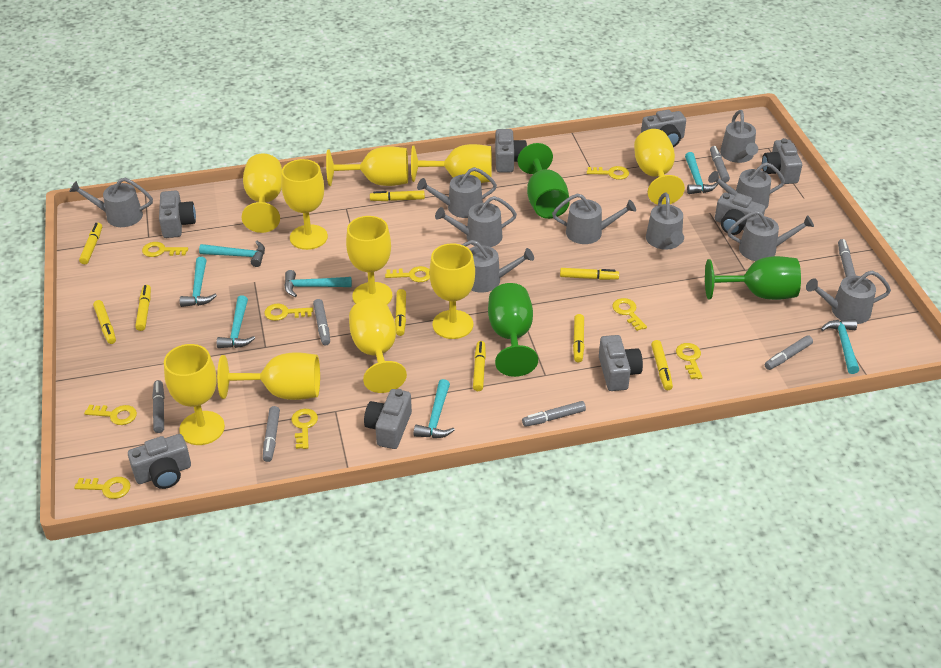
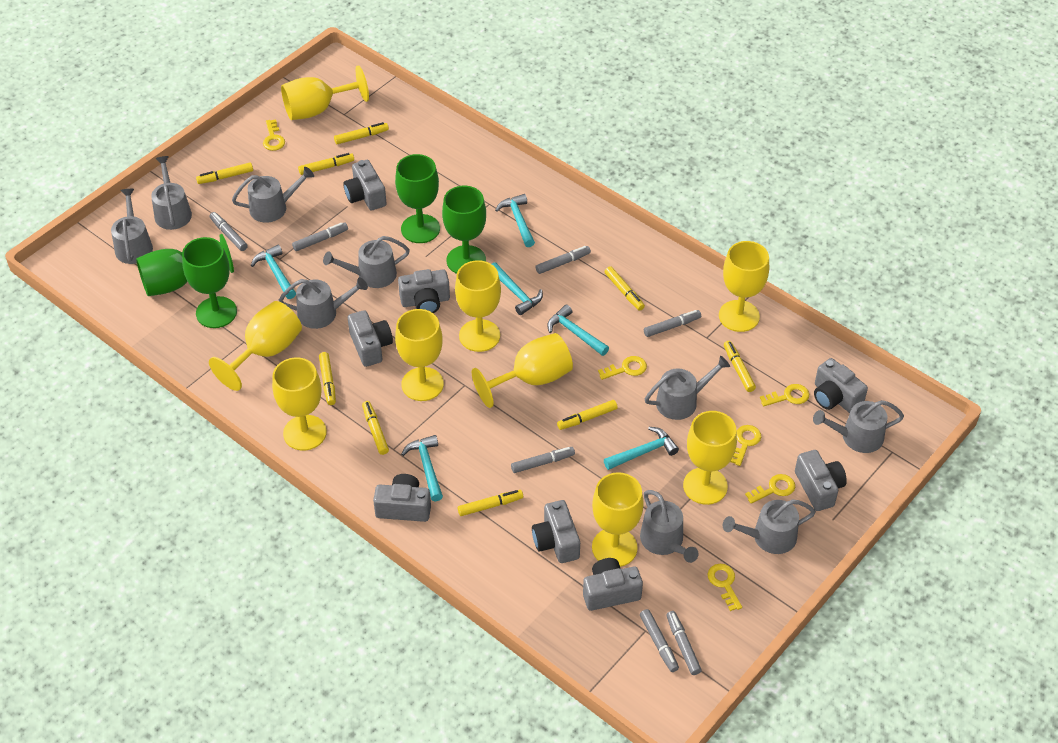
green goblet: 3 -> 4
grey watering can: 10 -> 9
turquoise hammer: 7 -> 6
yellow goblet: 10 -> 9
yellow key: 9 -> 6

